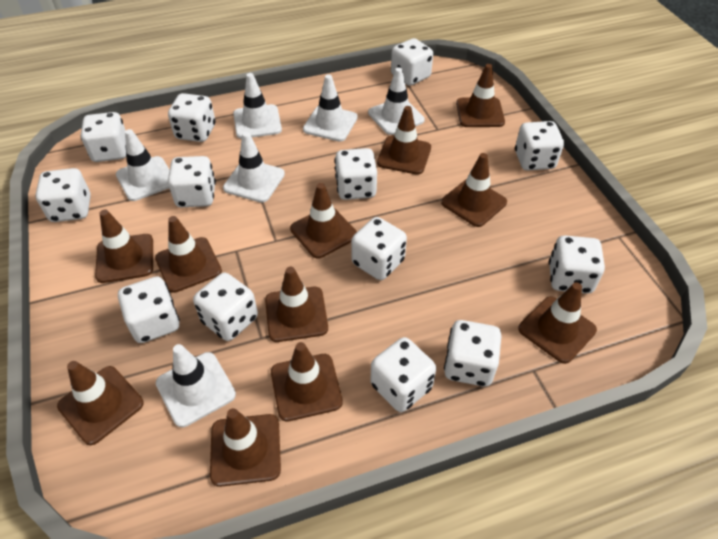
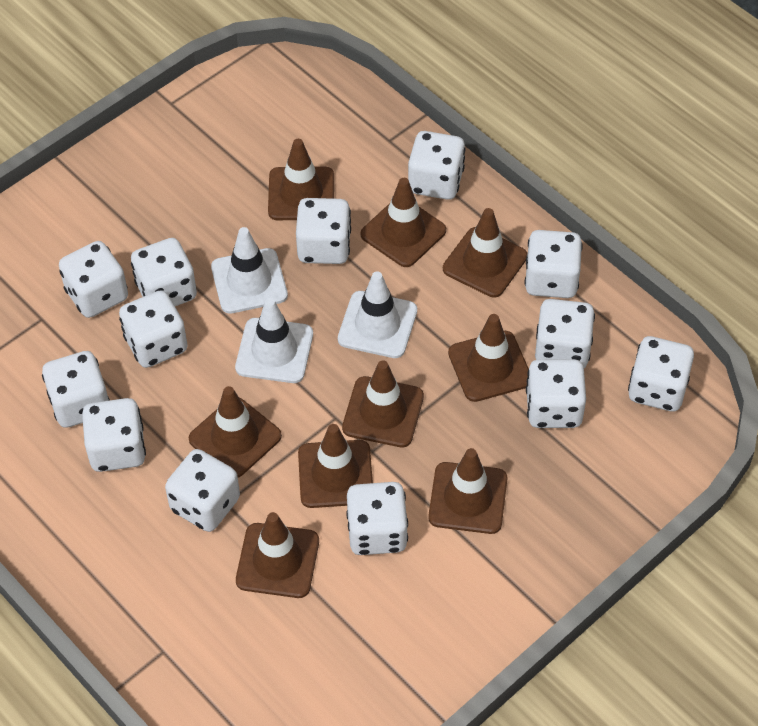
brown traffic cone: 11 -> 9
white traffic cone: 6 -> 3

